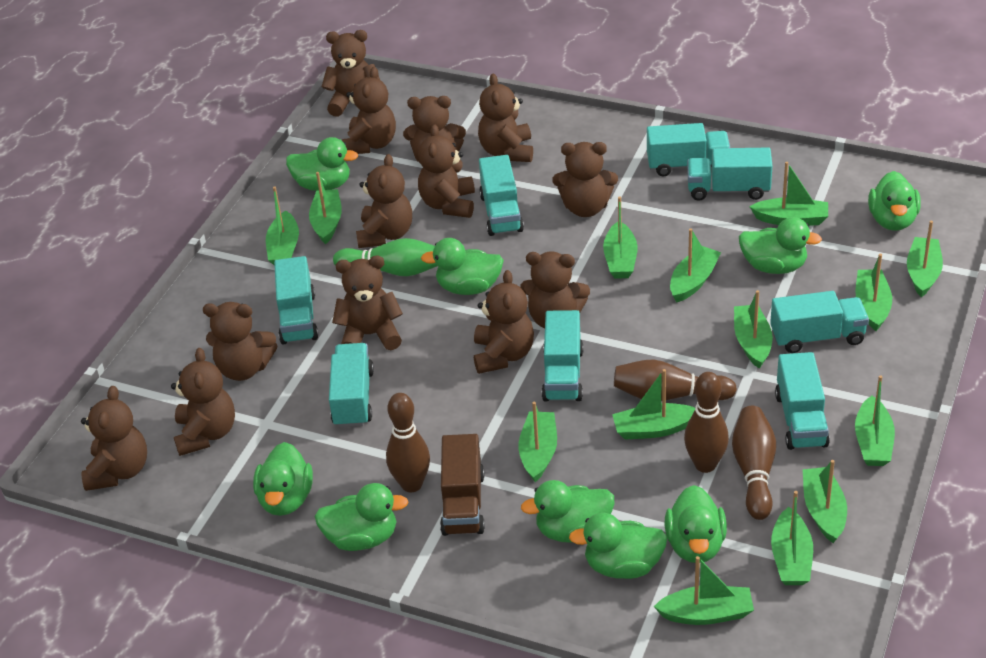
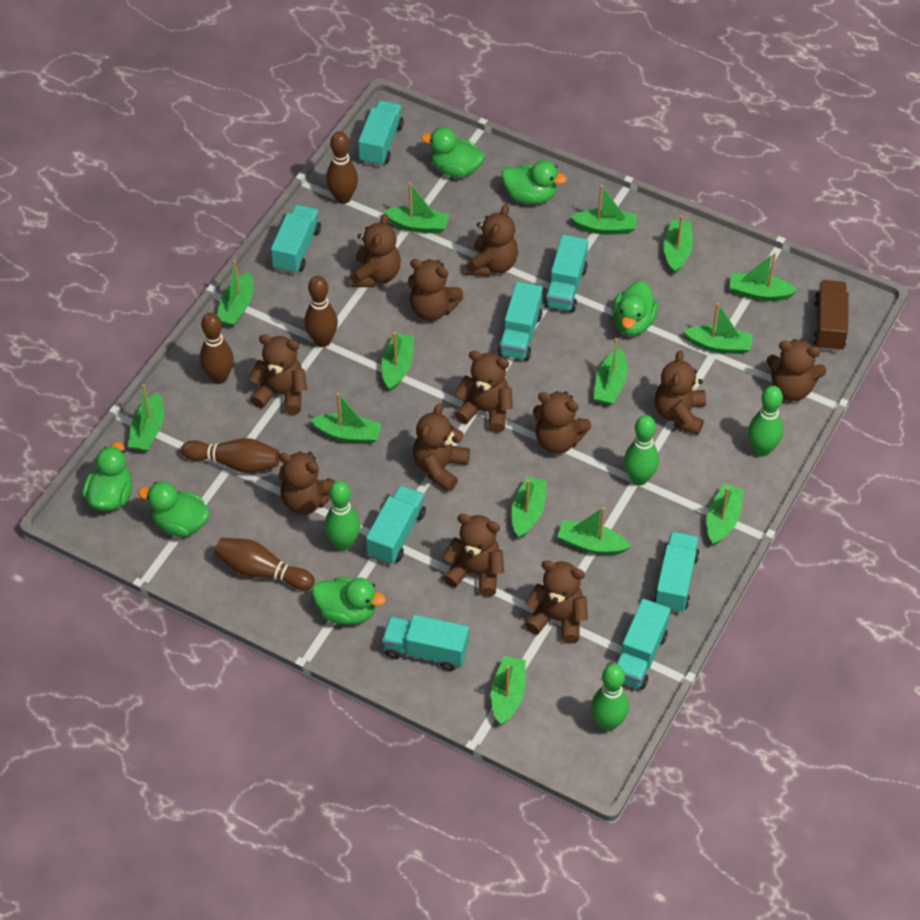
brown bowling pin: 4 -> 5
brown teddy bear: 13 -> 12
green bowling pin: 1 -> 4
green duck: 9 -> 6

